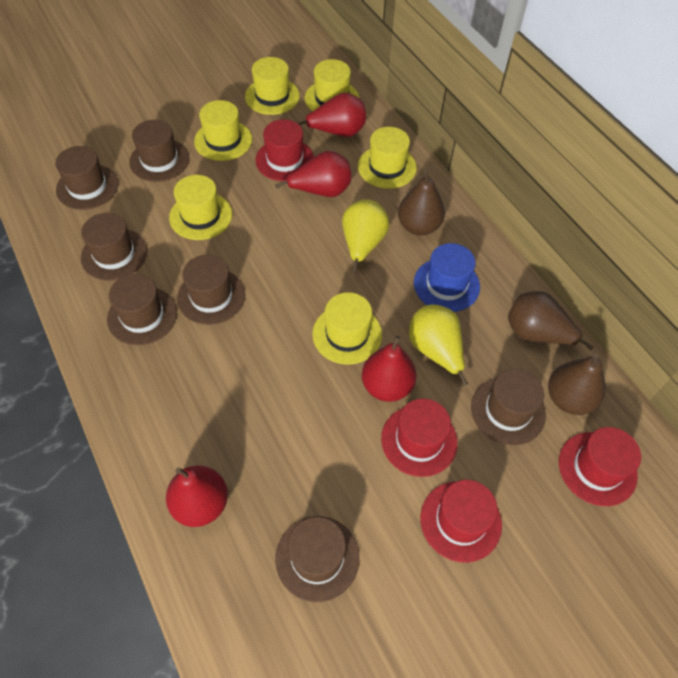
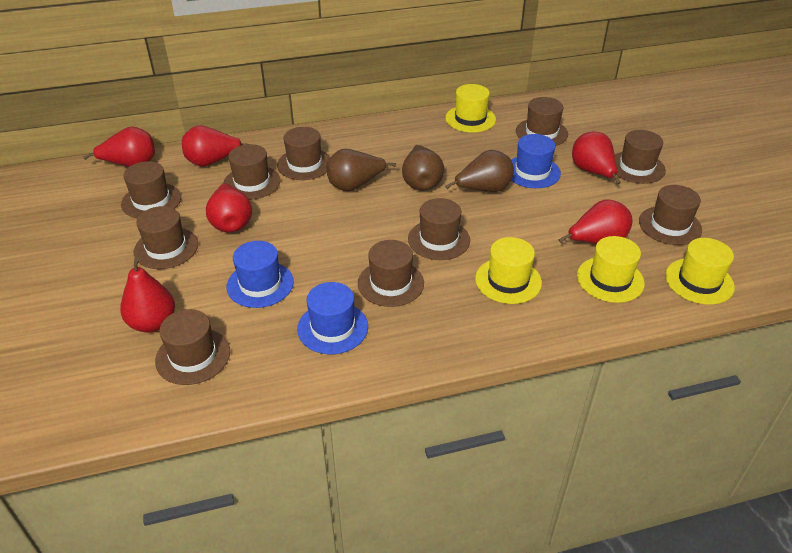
blue hat: 1 -> 3
brown hat: 7 -> 10
red hat: 4 -> 0
red pear: 4 -> 6
yellow hat: 6 -> 4
yellow pear: 2 -> 0

